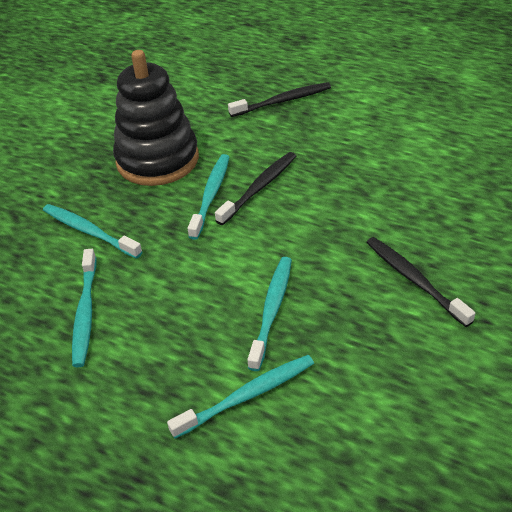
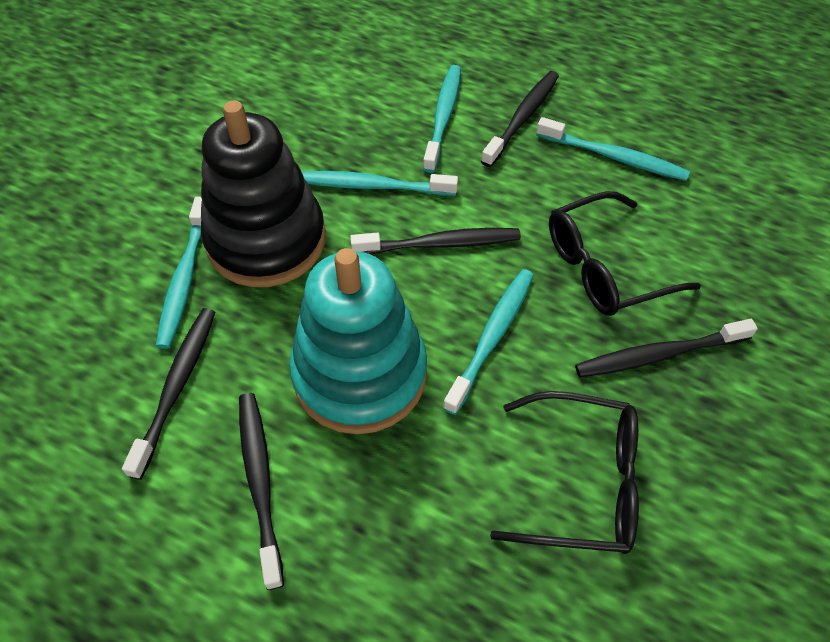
black glasses: 0 -> 2
black toothbrush: 3 -> 5
turquoise stacking toy: 0 -> 1

